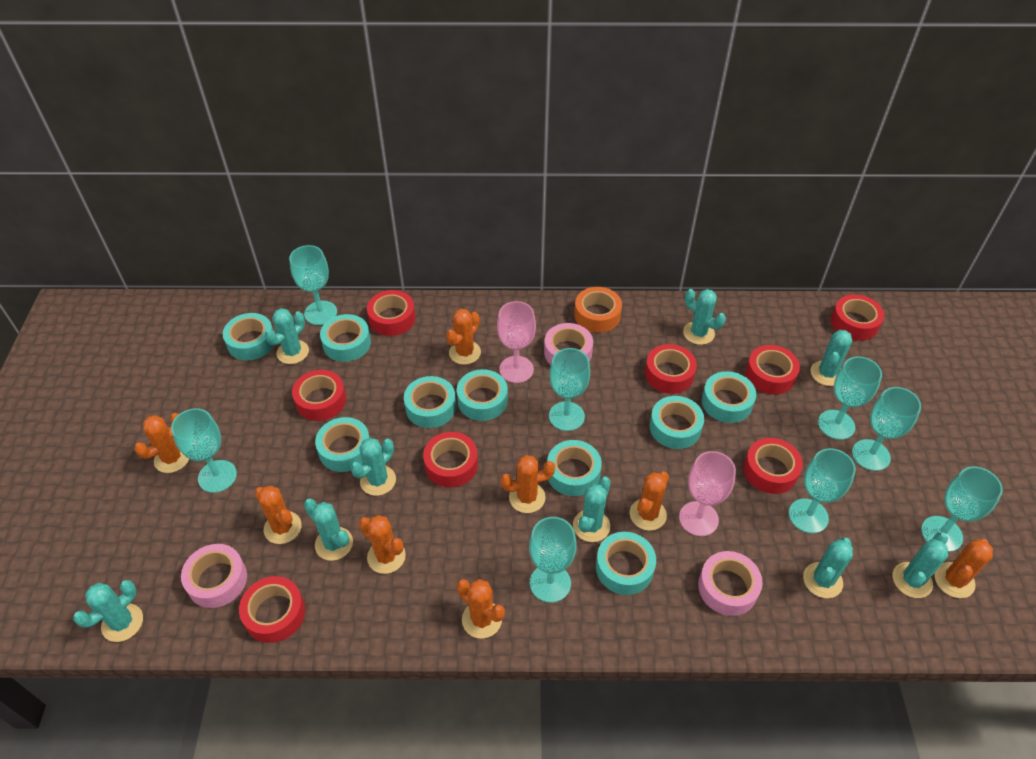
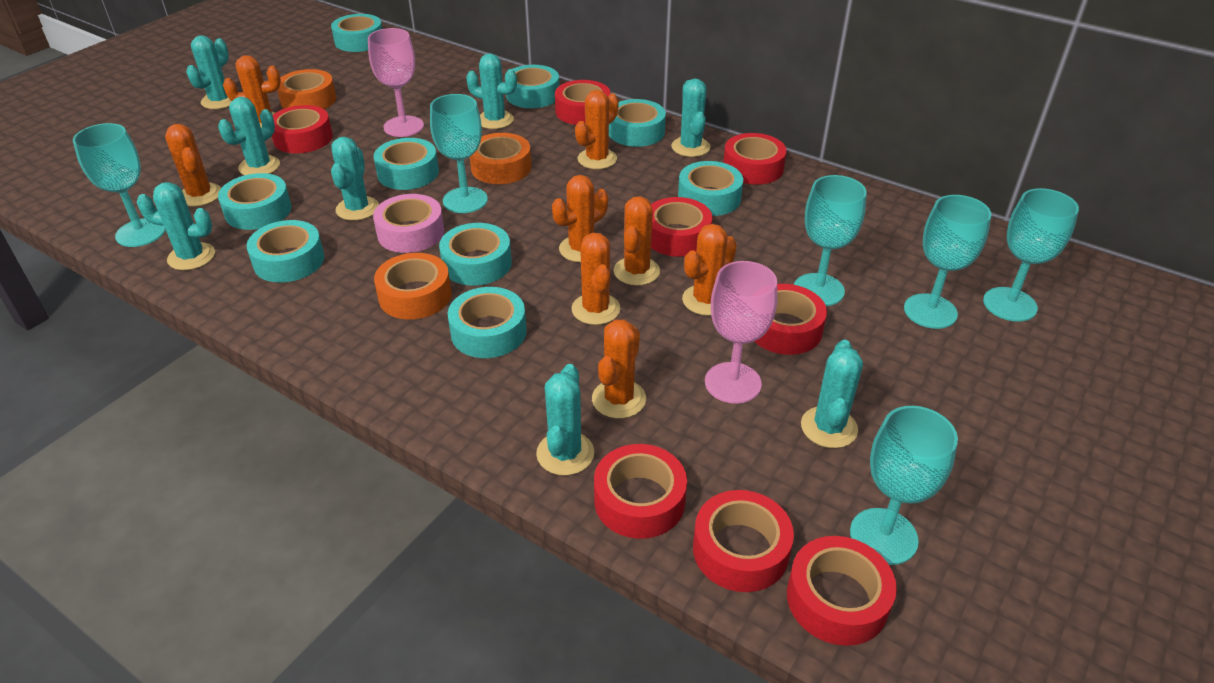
orange tape: 1 -> 3
pink tape: 3 -> 1
turquoise cactus: 9 -> 8
turquoise goblet: 8 -> 6

